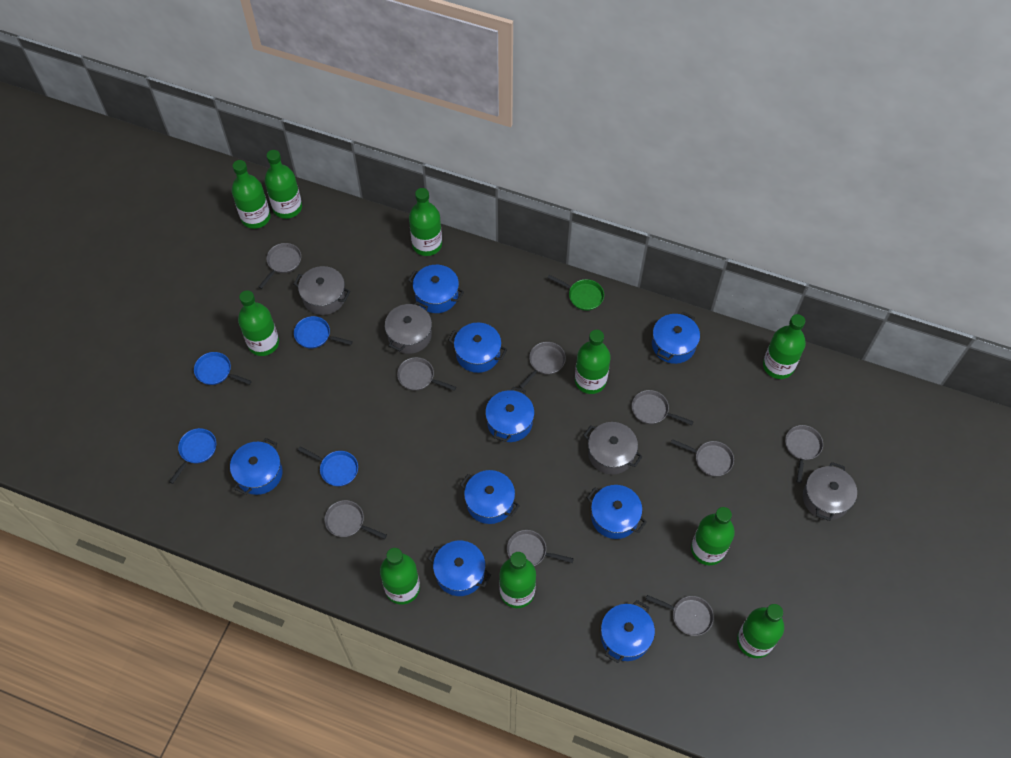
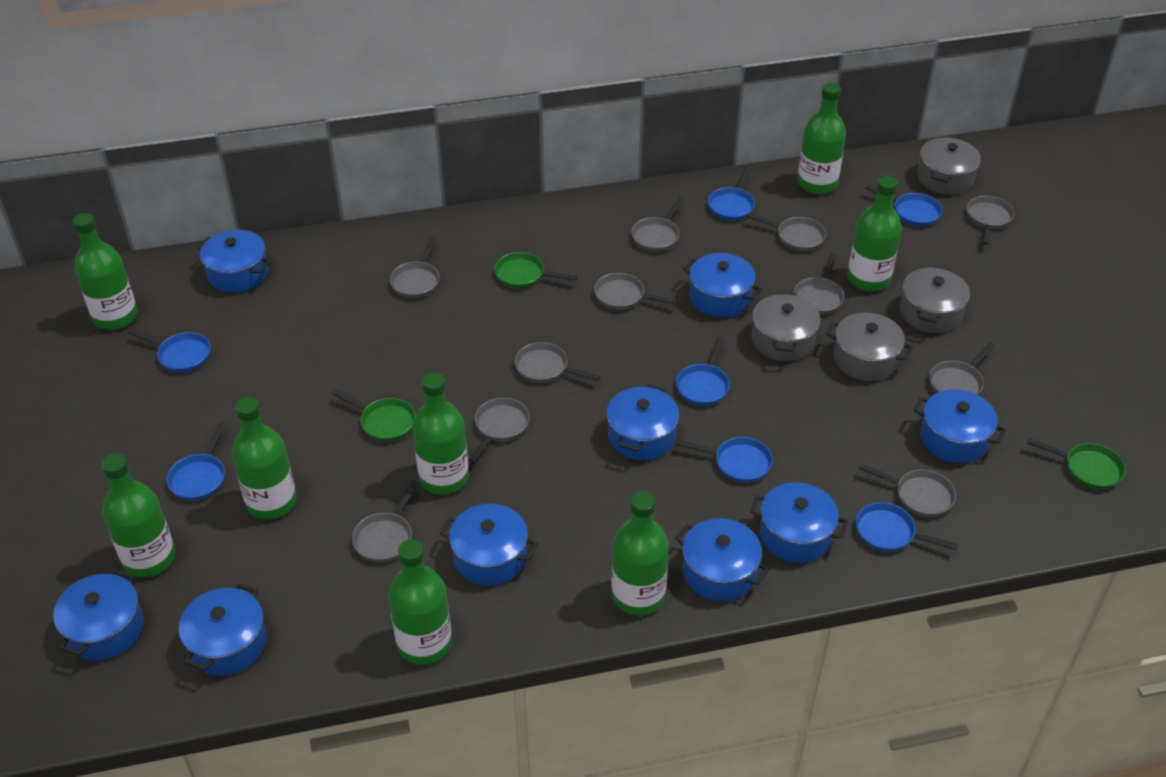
blue pan: 4 -> 7
green bottle: 10 -> 8
green pan: 1 -> 3
grey pan: 9 -> 11

